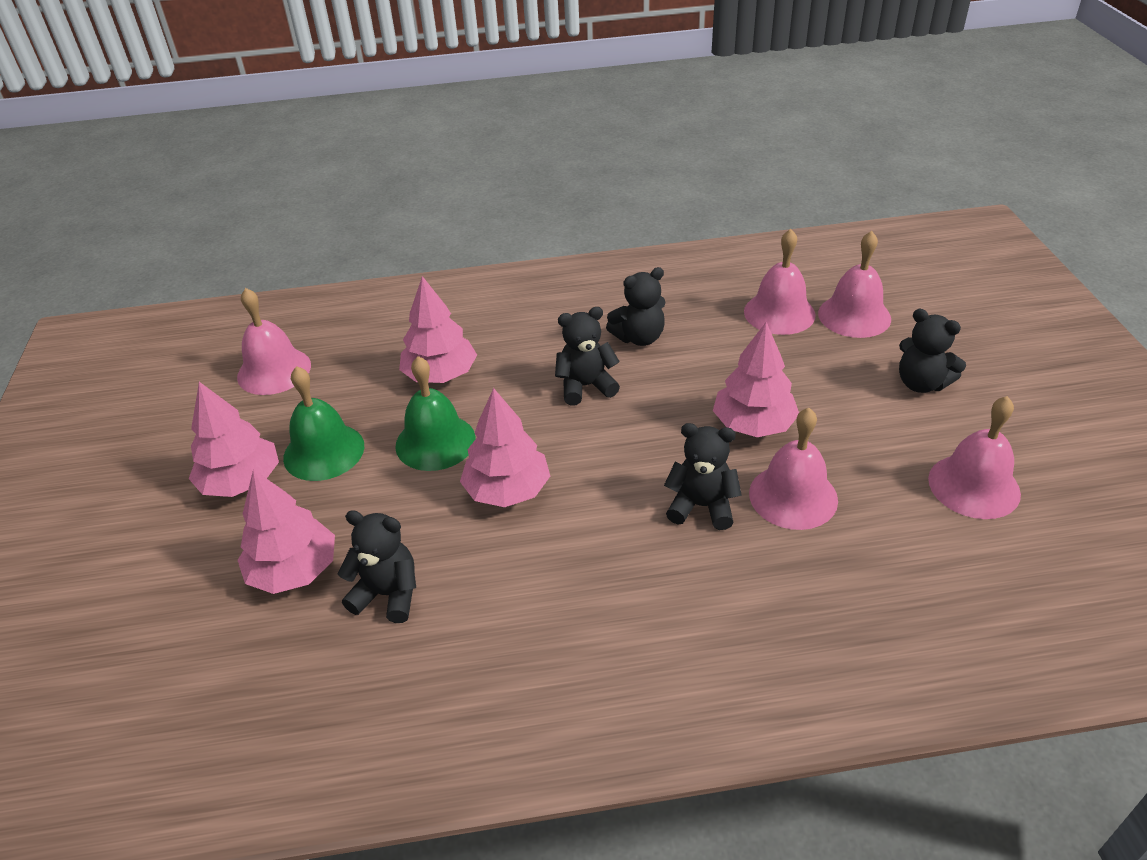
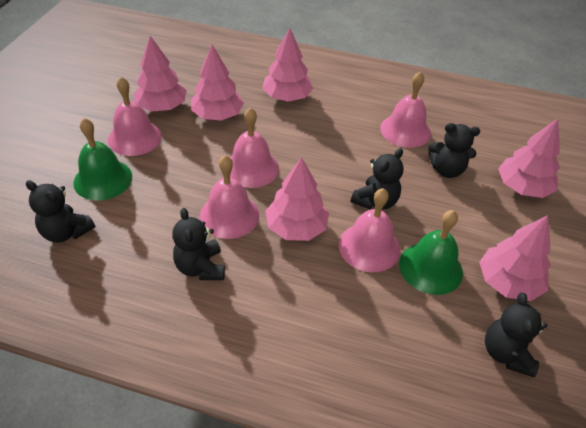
pink tree: 5 -> 6

